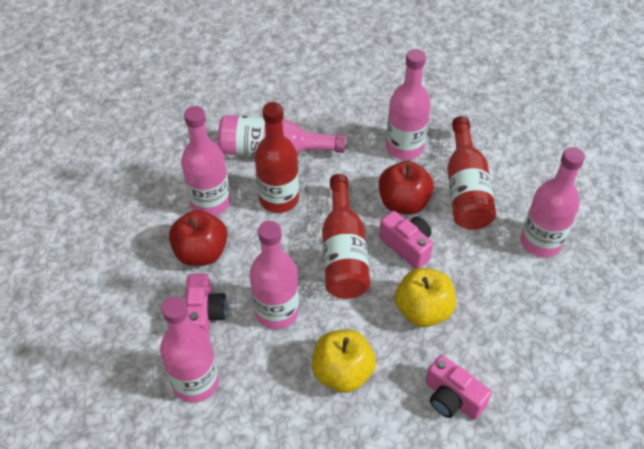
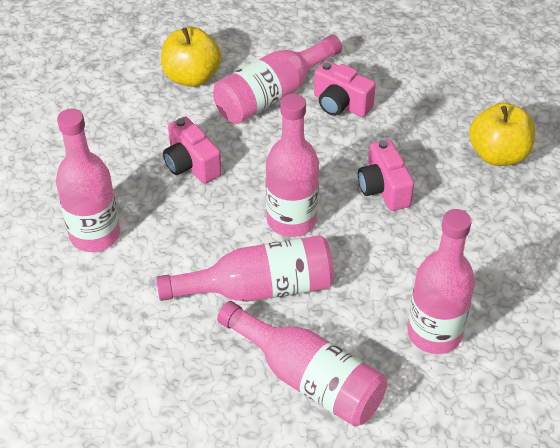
red apple: 2 -> 0
red bottle: 3 -> 0

